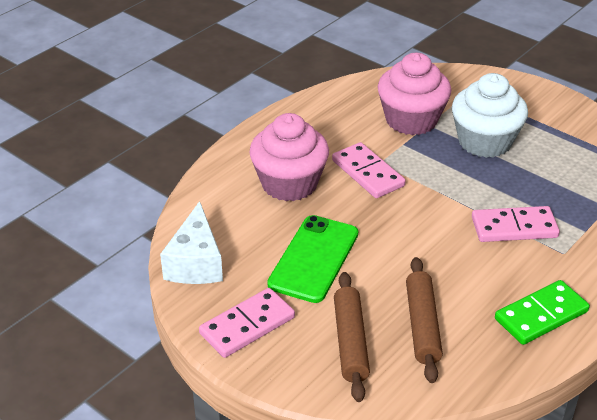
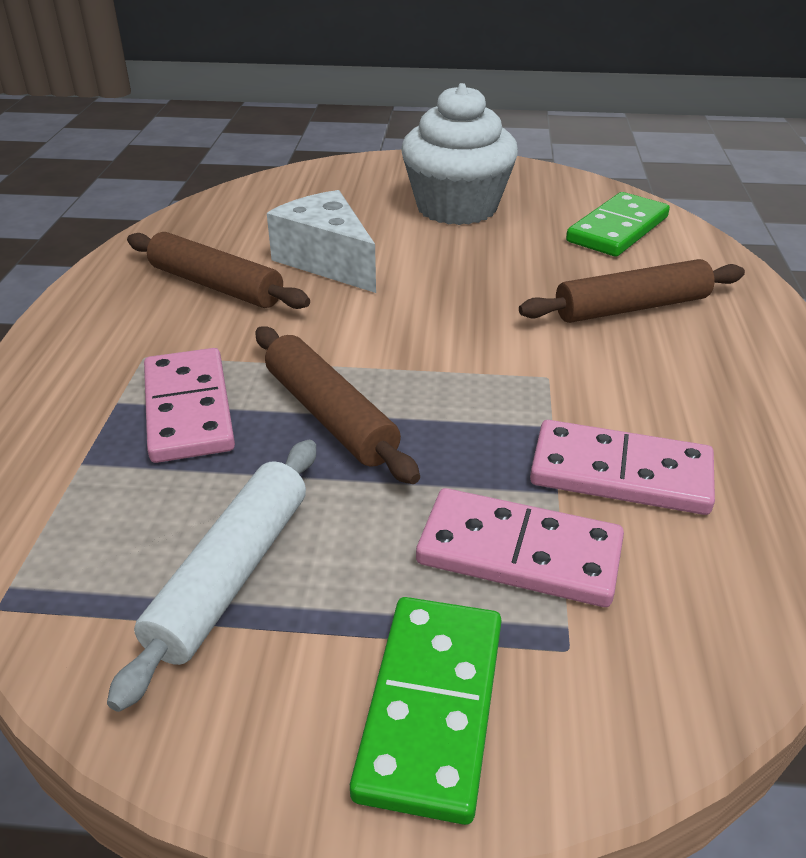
brown rolling pin: 2 -> 3
green domino: 1 -> 2
green phone: 1 -> 0
pink cupcake: 2 -> 0
white rolling pin: 0 -> 1

